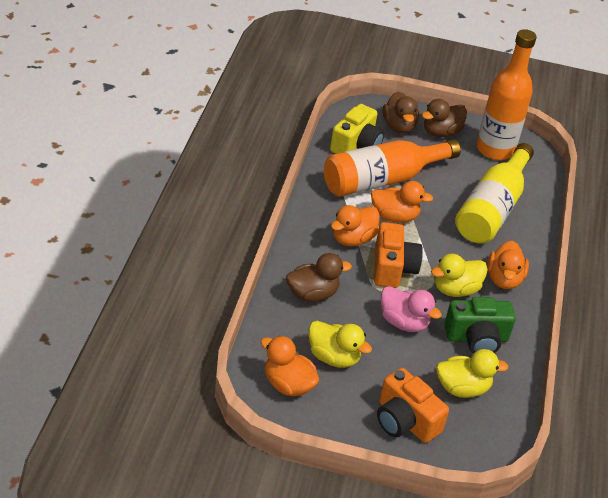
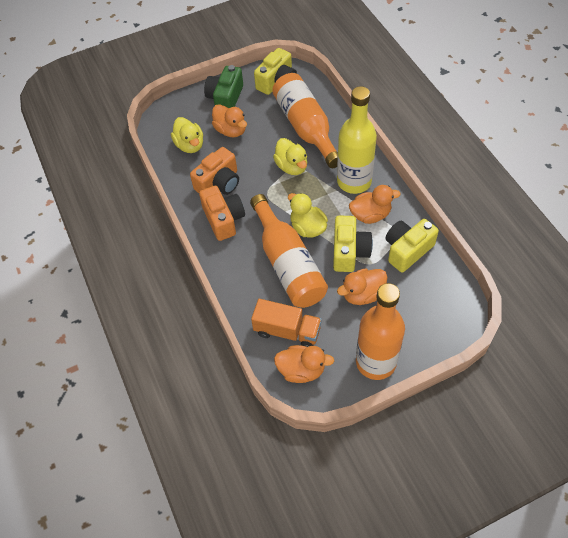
brown duck: 3 -> 0
orange bottle: 2 -> 3
orange truck: 0 -> 1
pink duck: 1 -> 0
yellow camera: 1 -> 3

